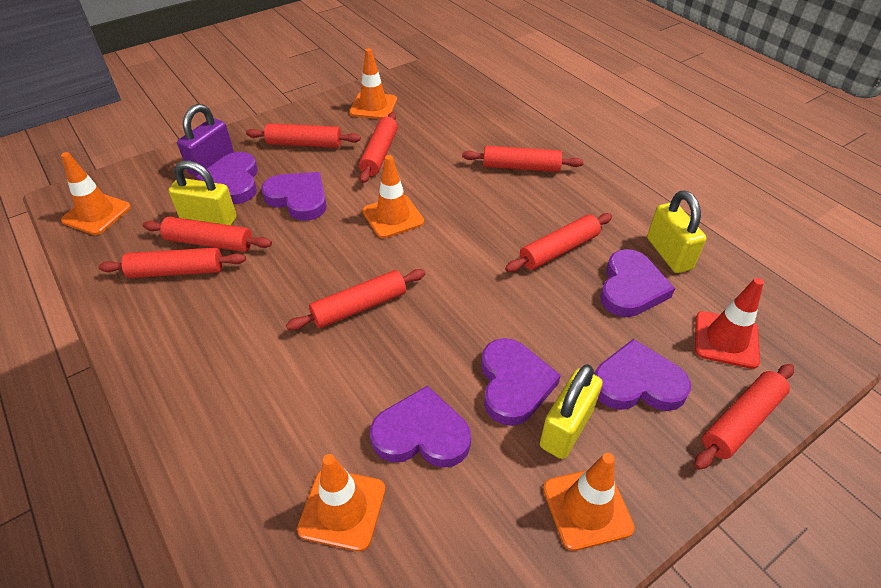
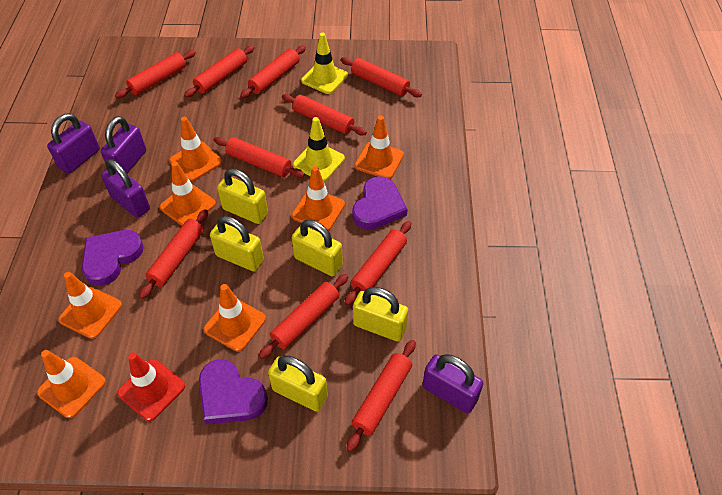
orange traffic cone: 5 -> 7
purple heart: 6 -> 3
purple padlock: 1 -> 4
red rolling pin: 8 -> 10
yellow padlock: 3 -> 5
yellow traffic cone: 0 -> 2

